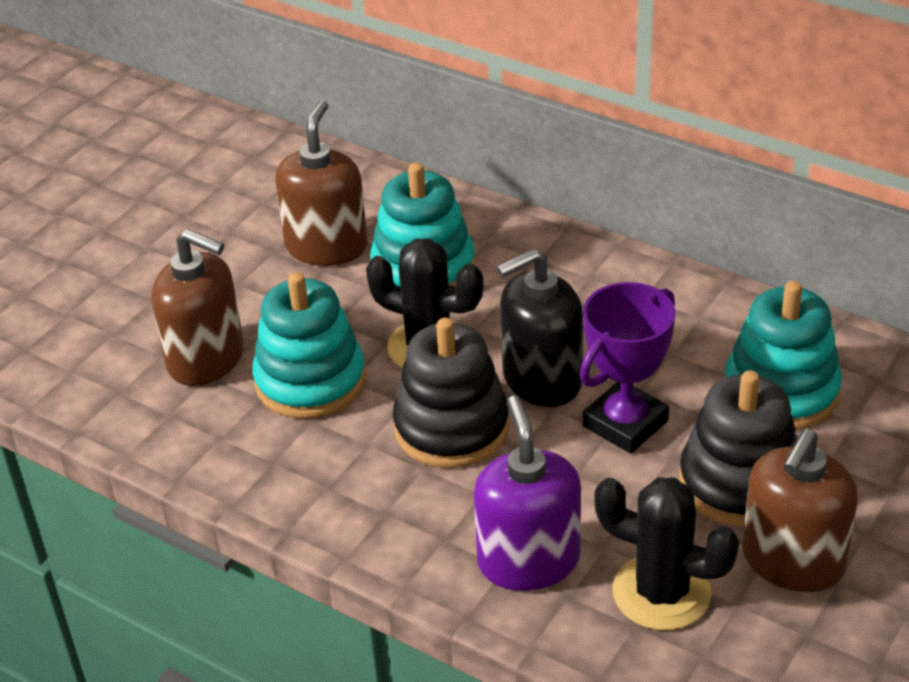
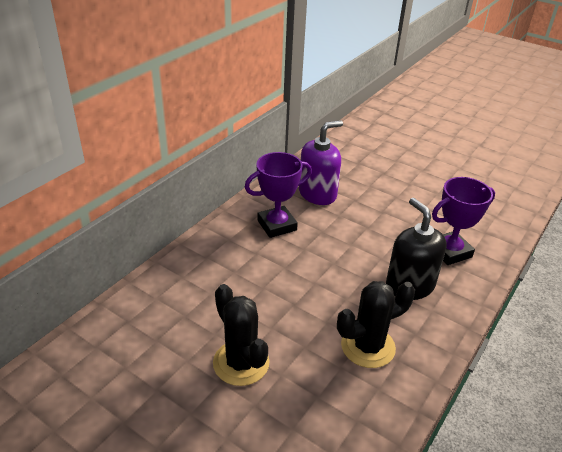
black stacking toy: 2 -> 0
brown soap dispenser: 3 -> 0
purple trophy: 1 -> 2
turquoise stacking toy: 3 -> 0

